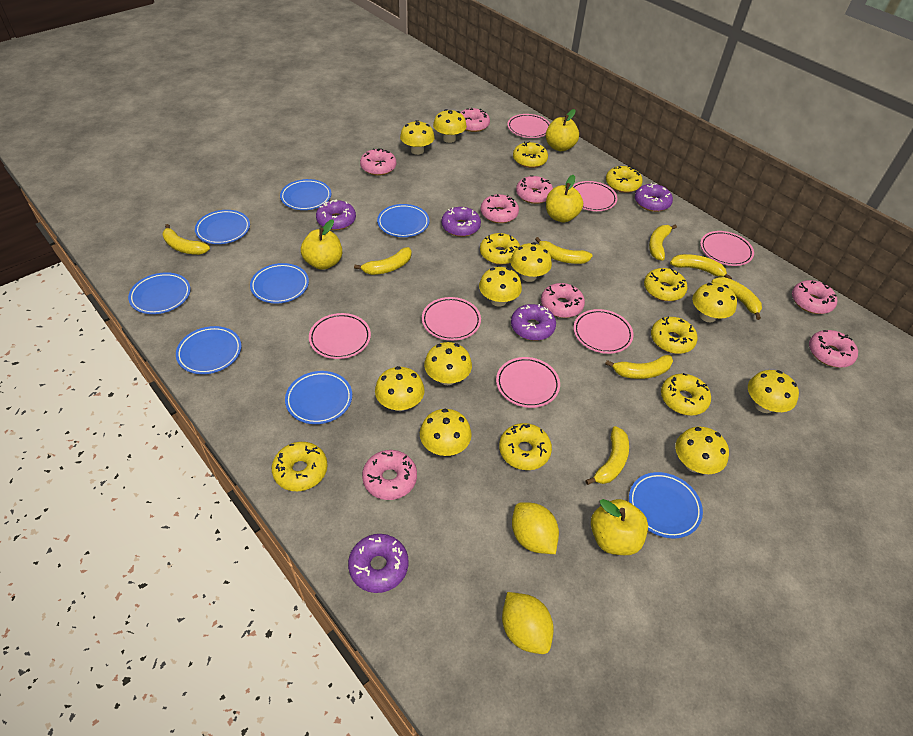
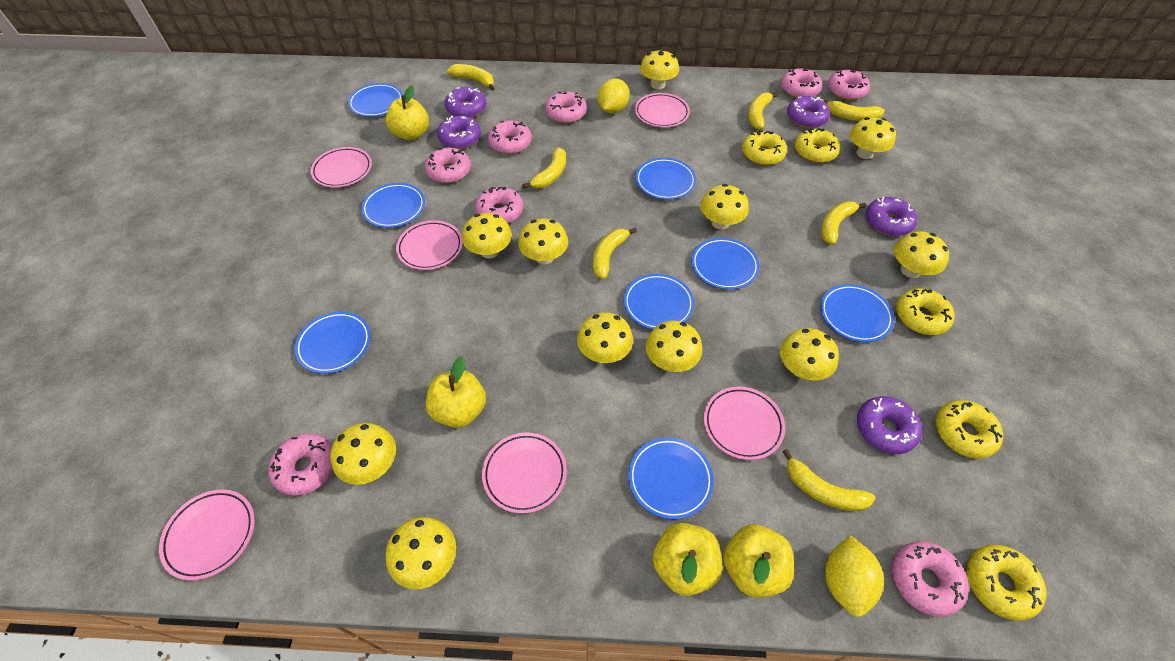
pink plate: 7 -> 6
yellow banana: 8 -> 7
yellow donut: 8 -> 5
yellow mushroom: 10 -> 11

